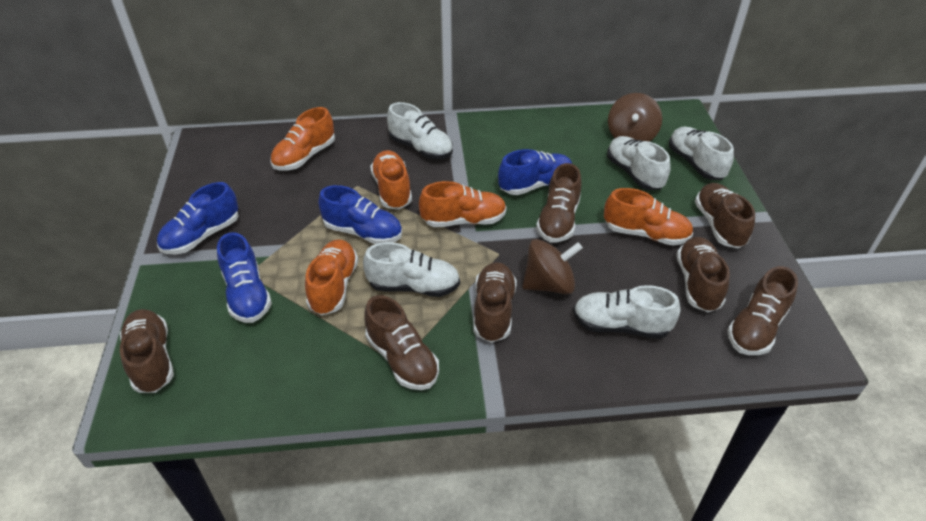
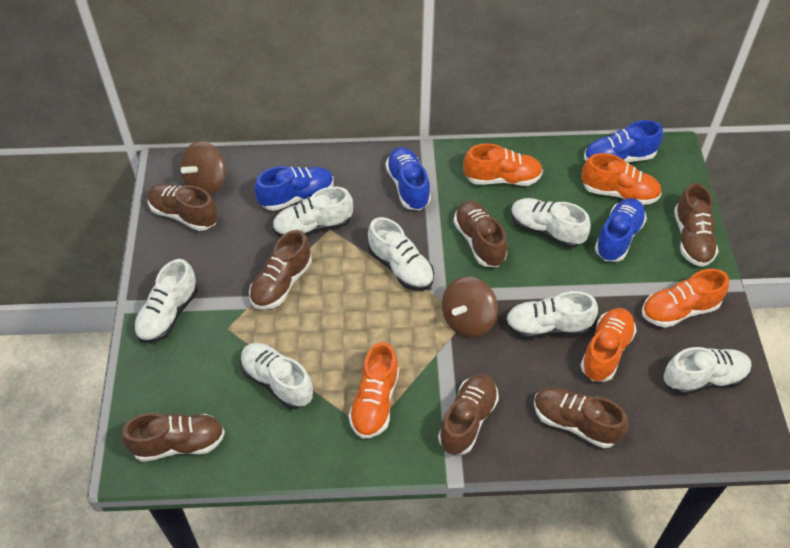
white shoe: 5 -> 7

